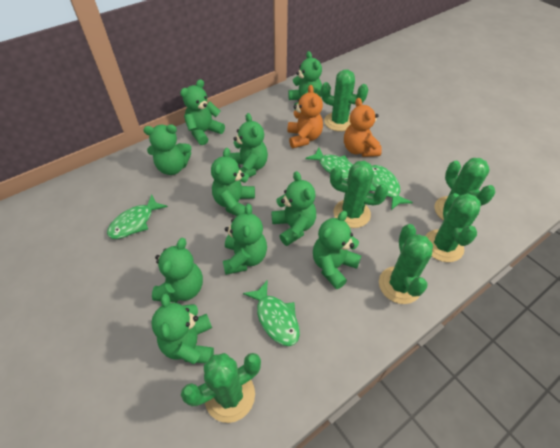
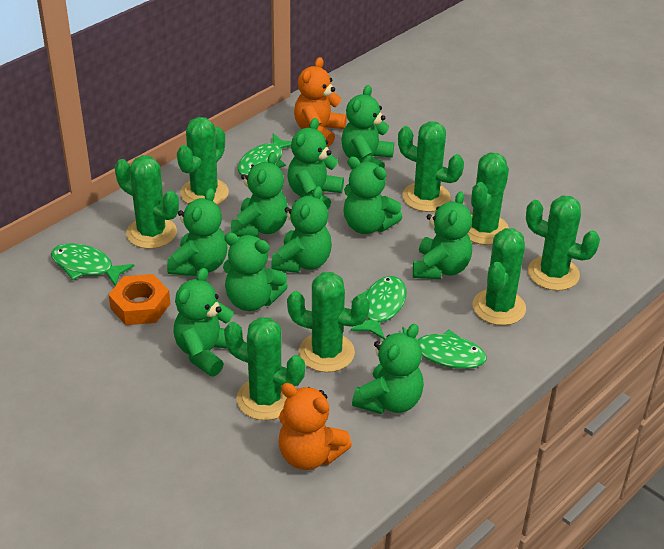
green cactus: 6 -> 8
orange nut: 0 -> 1

